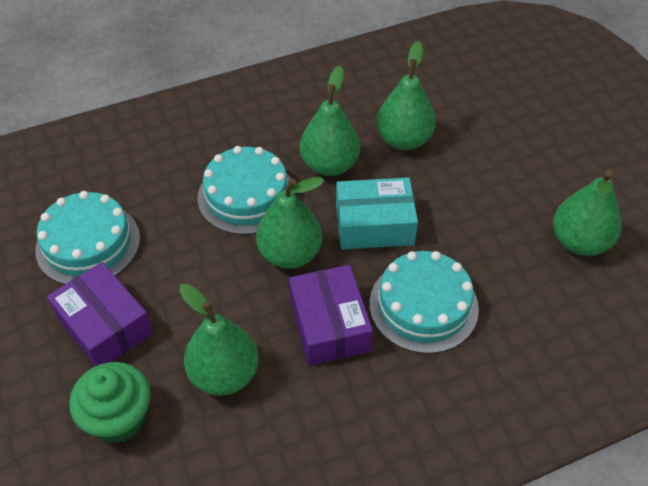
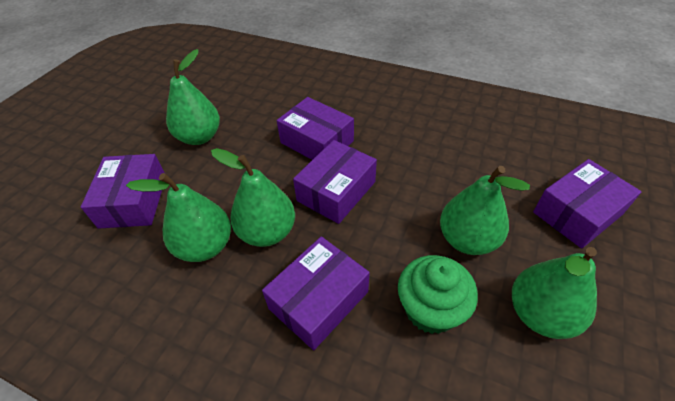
purple box: 2 -> 5
turquoise box: 1 -> 0
turquoise cake: 3 -> 0

